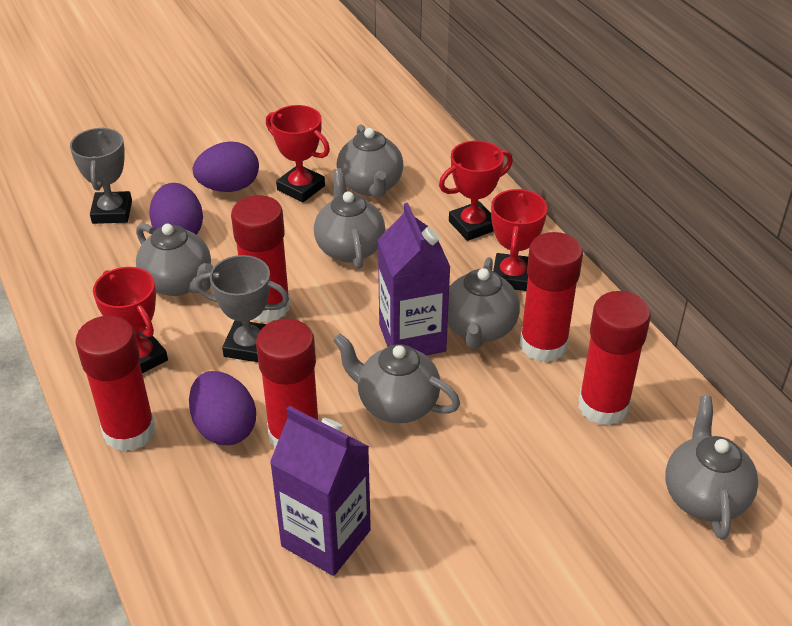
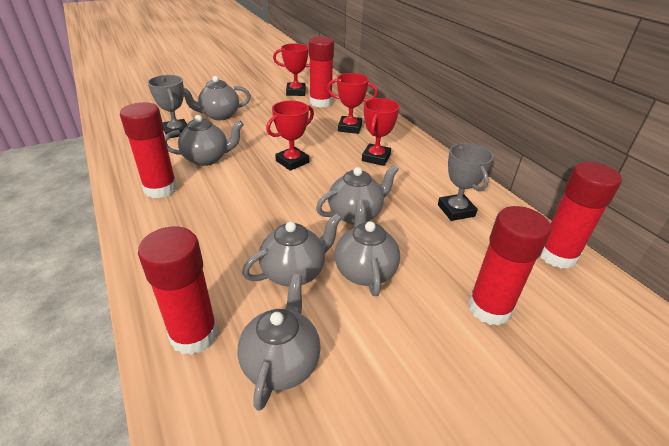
purple carton: 2 -> 0
purple egg: 3 -> 0

